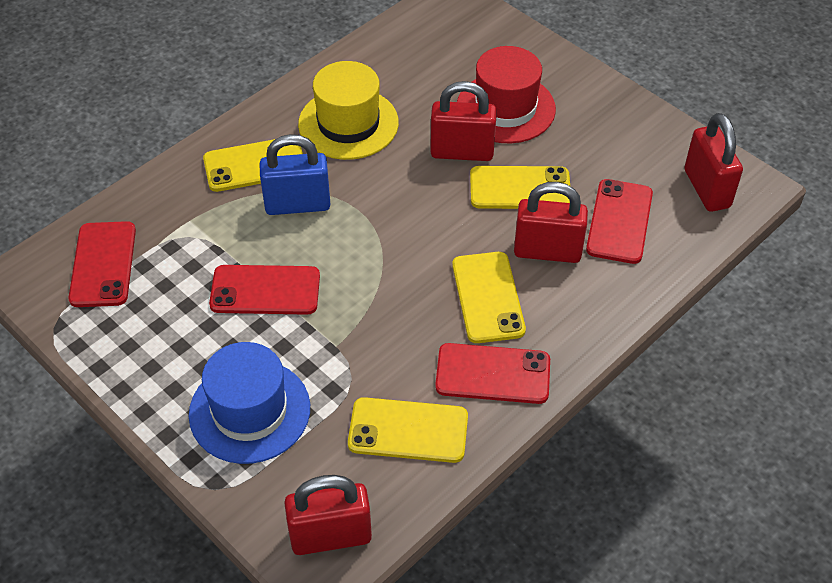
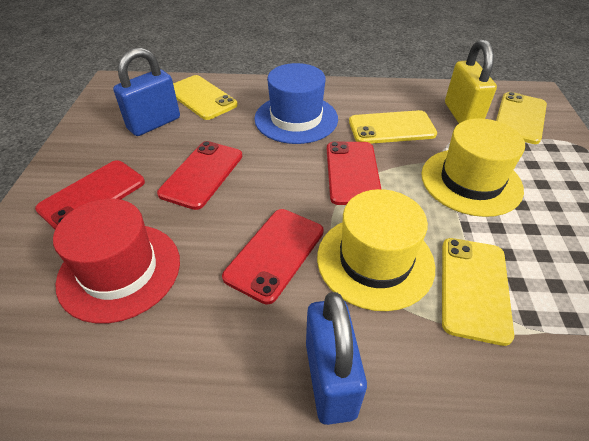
blue padlock: 1 -> 2
red padlock: 4 -> 0
yellow hat: 1 -> 2
yellow padlock: 0 -> 1

